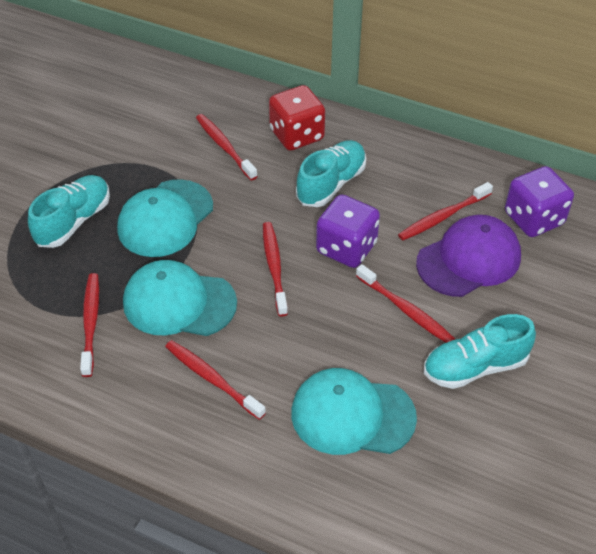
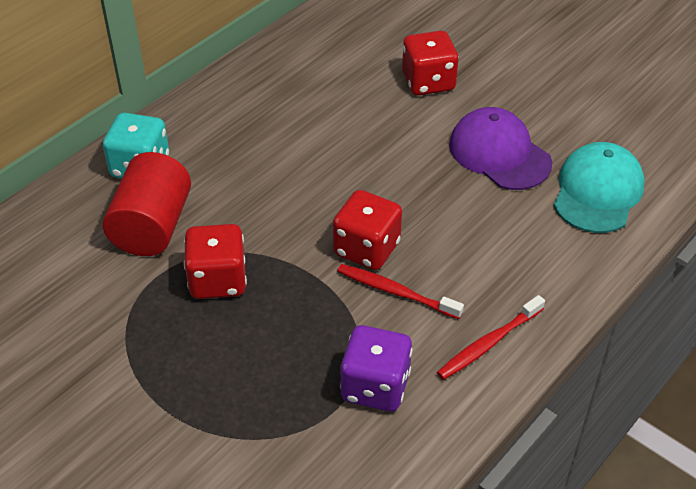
purple dice: 2 -> 1
red cylinder: 0 -> 1
red dice: 1 -> 3
red toothbrush: 6 -> 2
turquoise cap: 3 -> 1
turquoise dice: 0 -> 1
turquoise shoe: 3 -> 0

